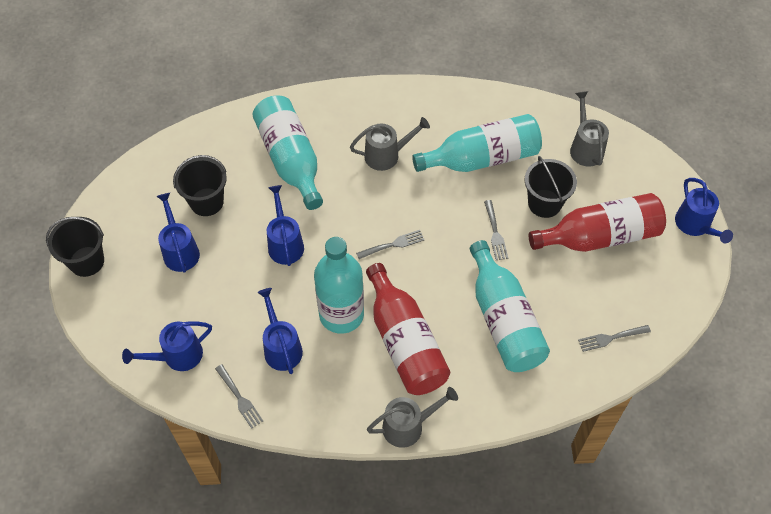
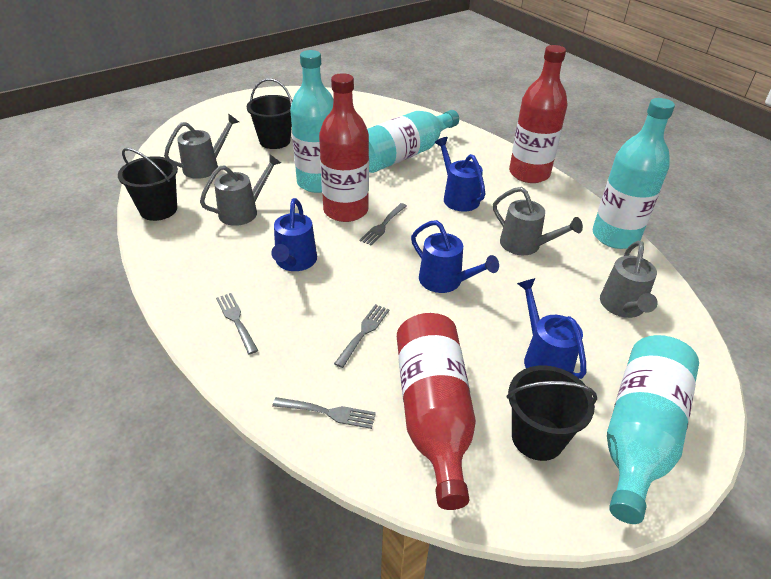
blue watering can: 5 -> 4
grey watering can: 3 -> 4
red bottle: 2 -> 3

